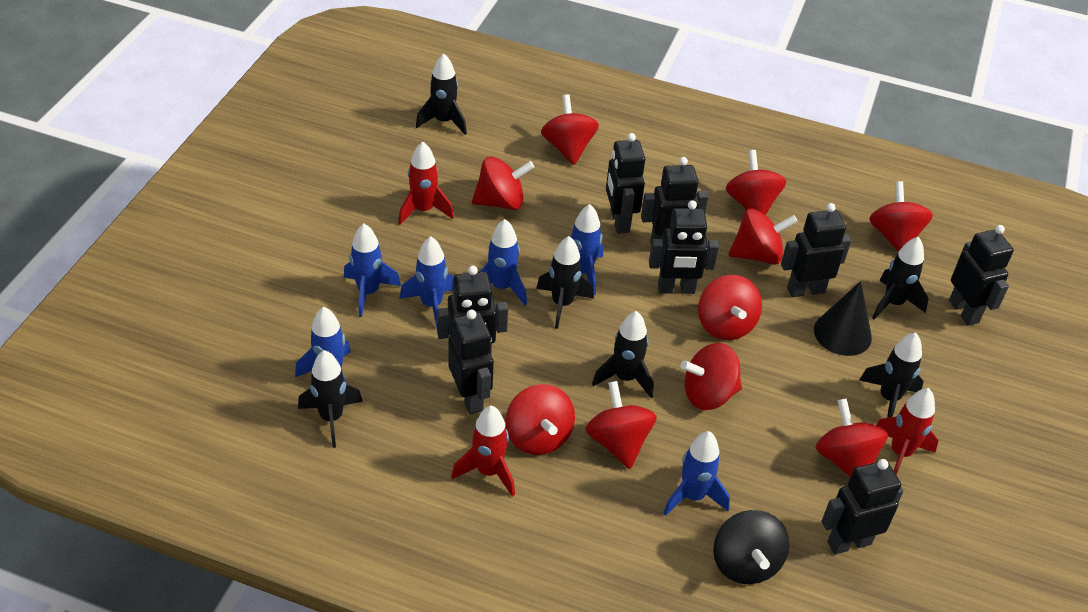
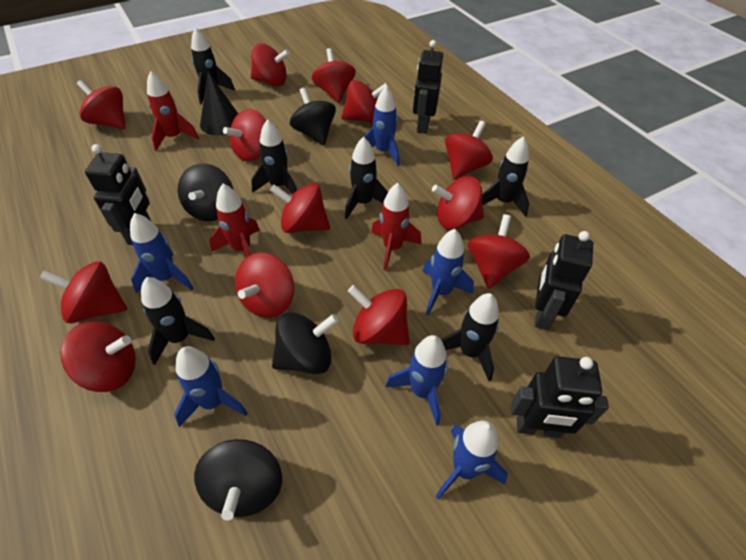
black robot: 8 -> 4
black spinning top: 1 -> 4
red spinning top: 10 -> 13

